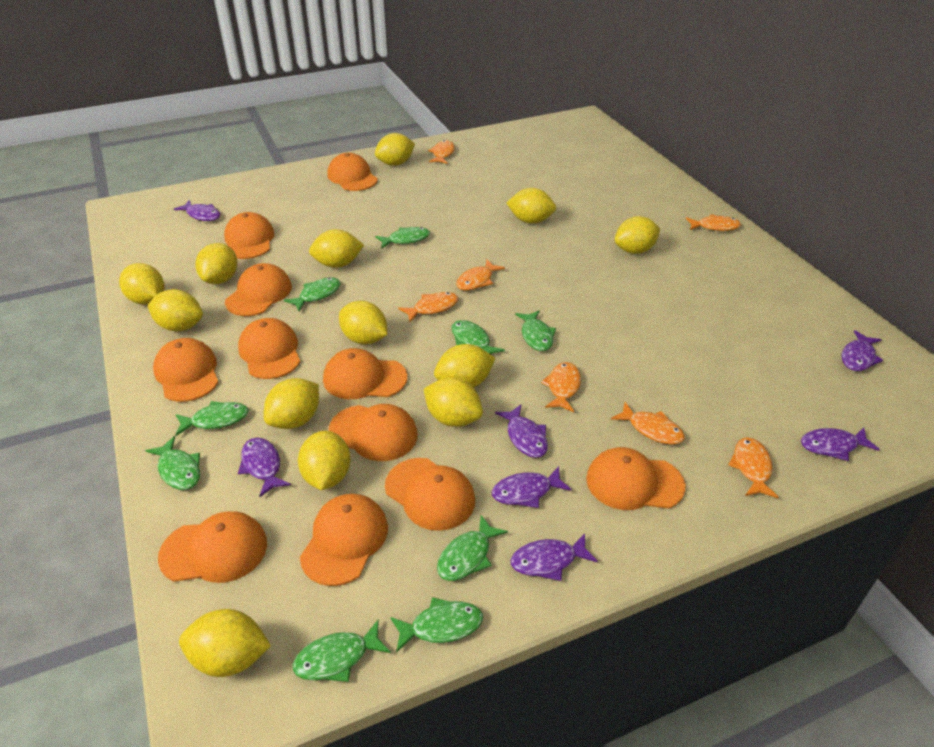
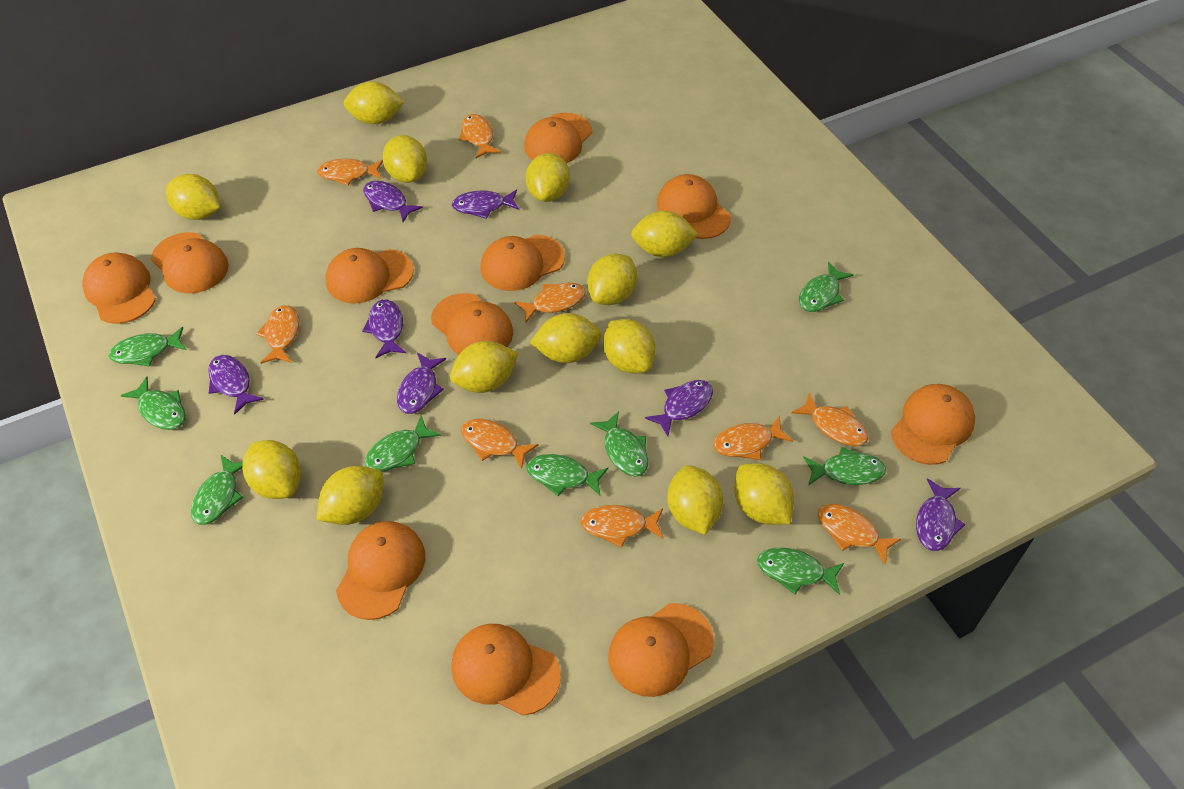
orange fish: 7 -> 9

